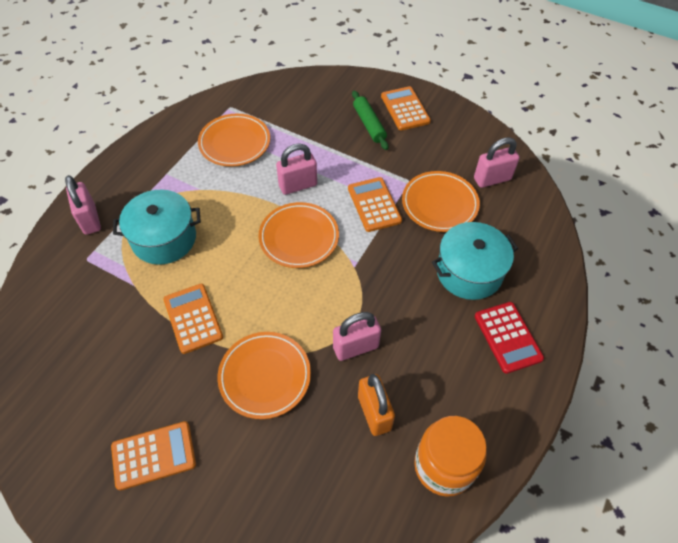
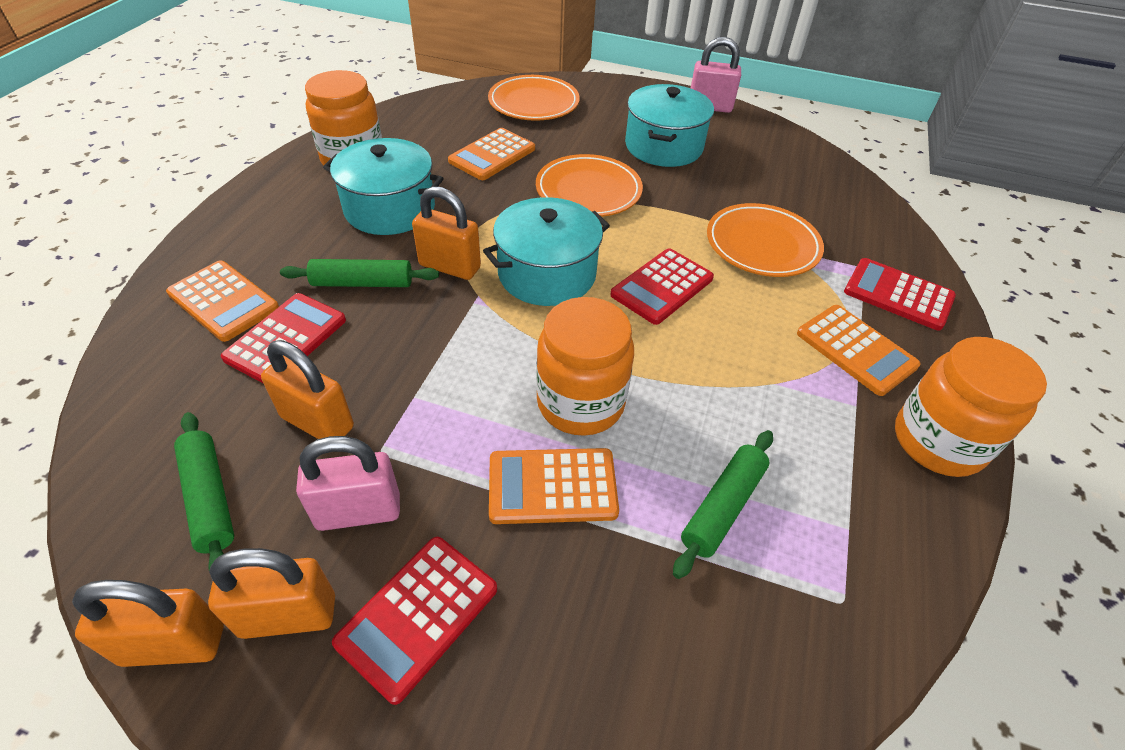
green rolling pin: 1 -> 3
orange jar: 1 -> 3
orange padlock: 1 -> 4
orange plate: 4 -> 3
pink padlock: 4 -> 2
red calculator: 1 -> 4
turquoise pot: 2 -> 3

